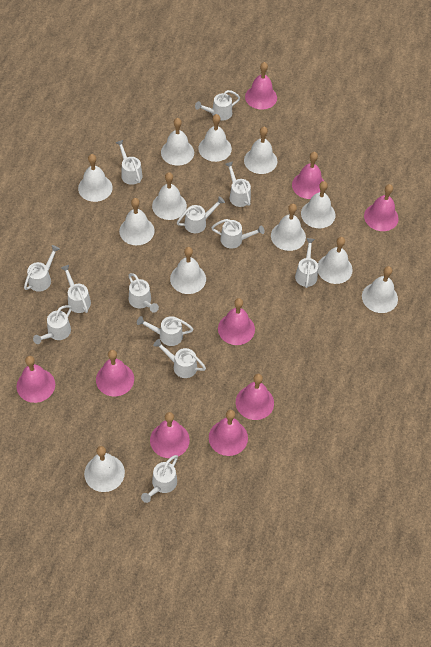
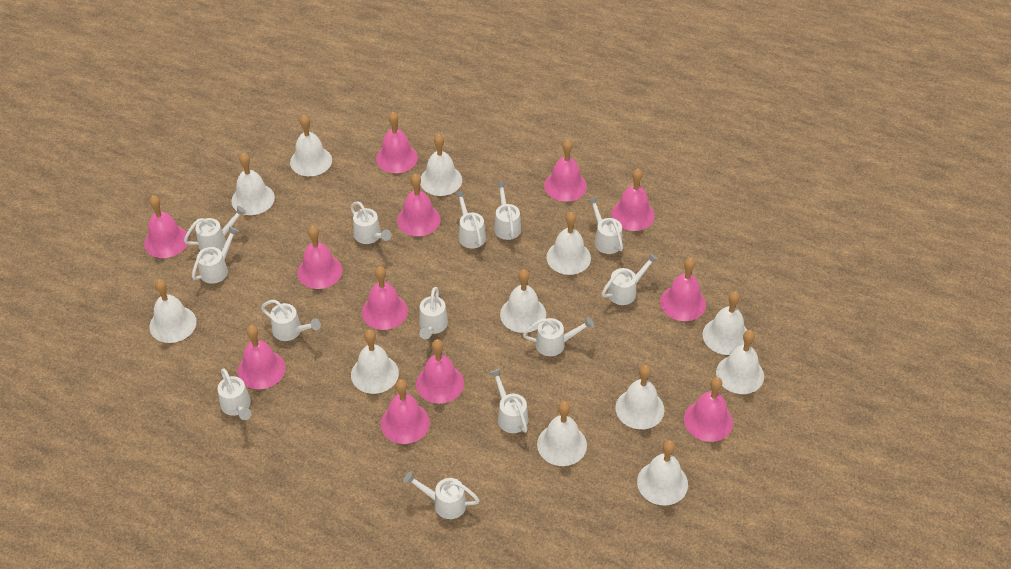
pink bell: 9 -> 12

